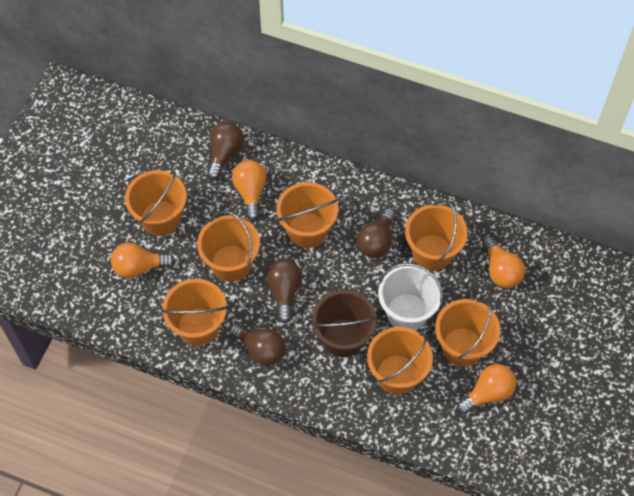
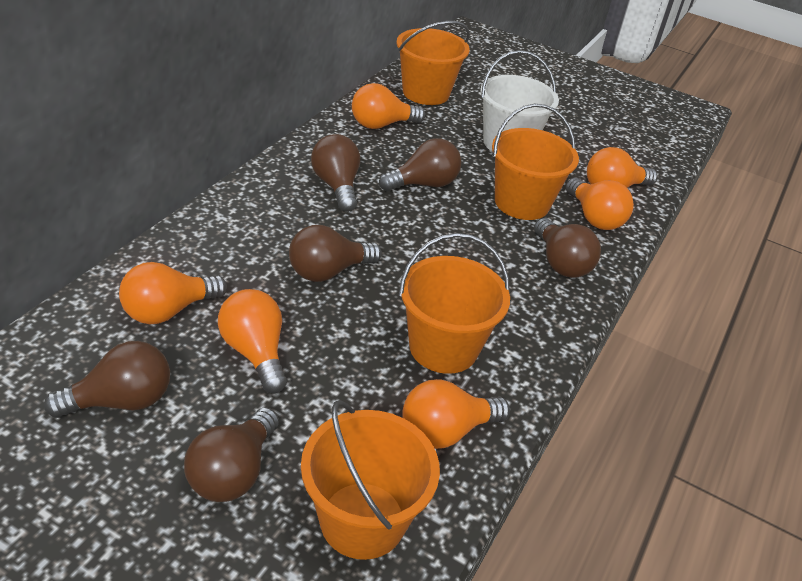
brown bucket: 1 -> 0
brown light bulb: 4 -> 6
orange bucket: 7 -> 4
orange light bulb: 4 -> 6

